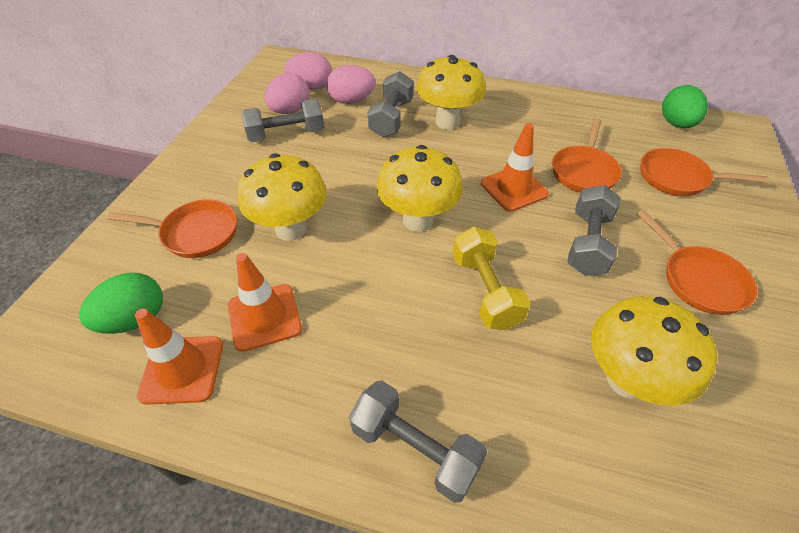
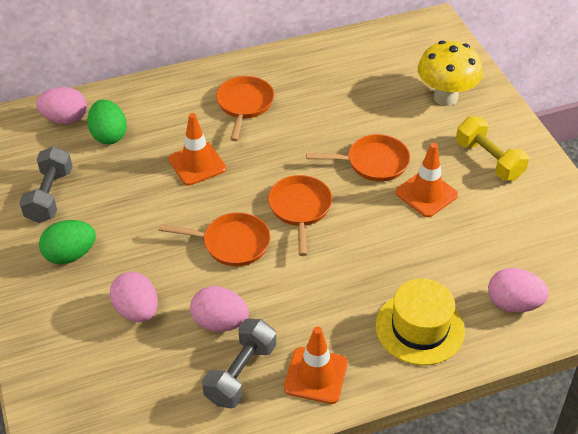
grey dumbbell: 4 -> 2
pink egg: 3 -> 4
yellow hat: 0 -> 1
yellow mushroom: 4 -> 1

